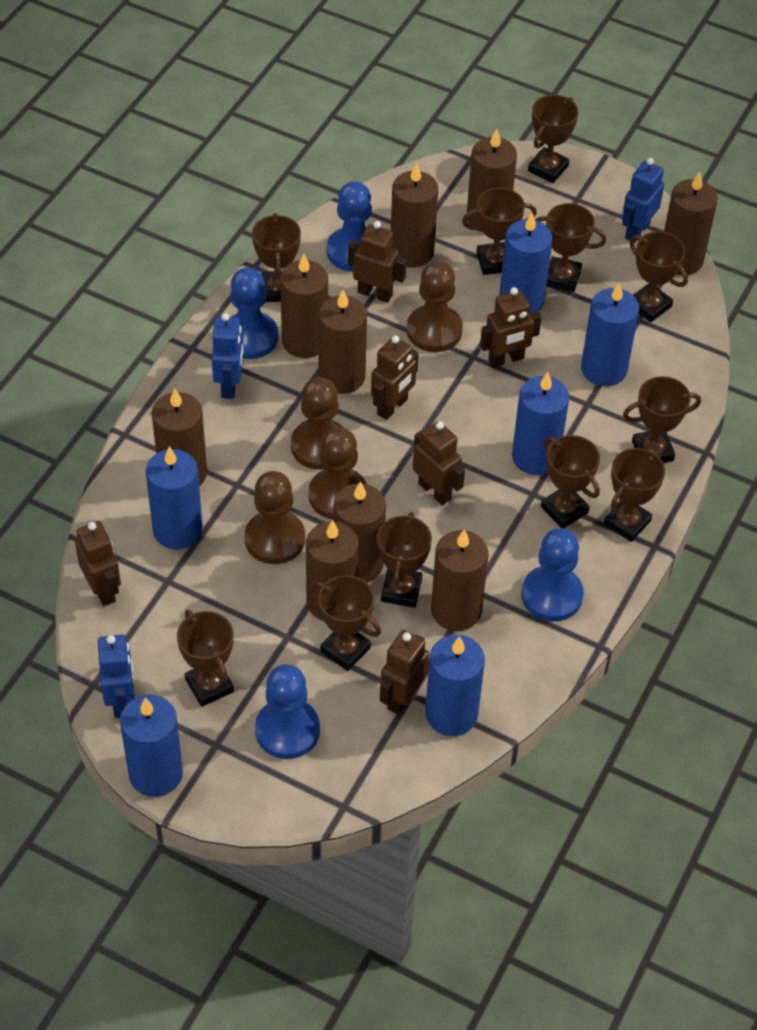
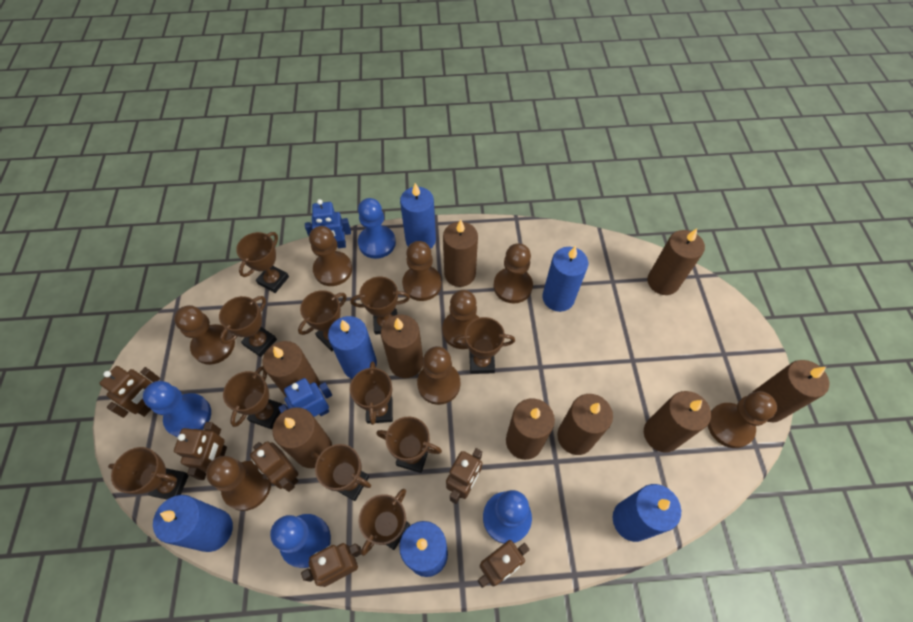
blue robot: 3 -> 2
brown pawn: 4 -> 8

